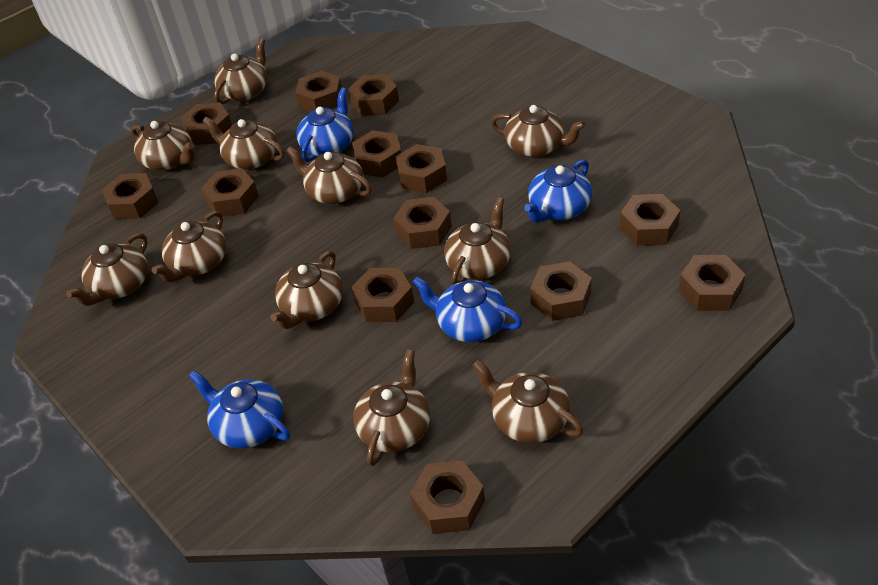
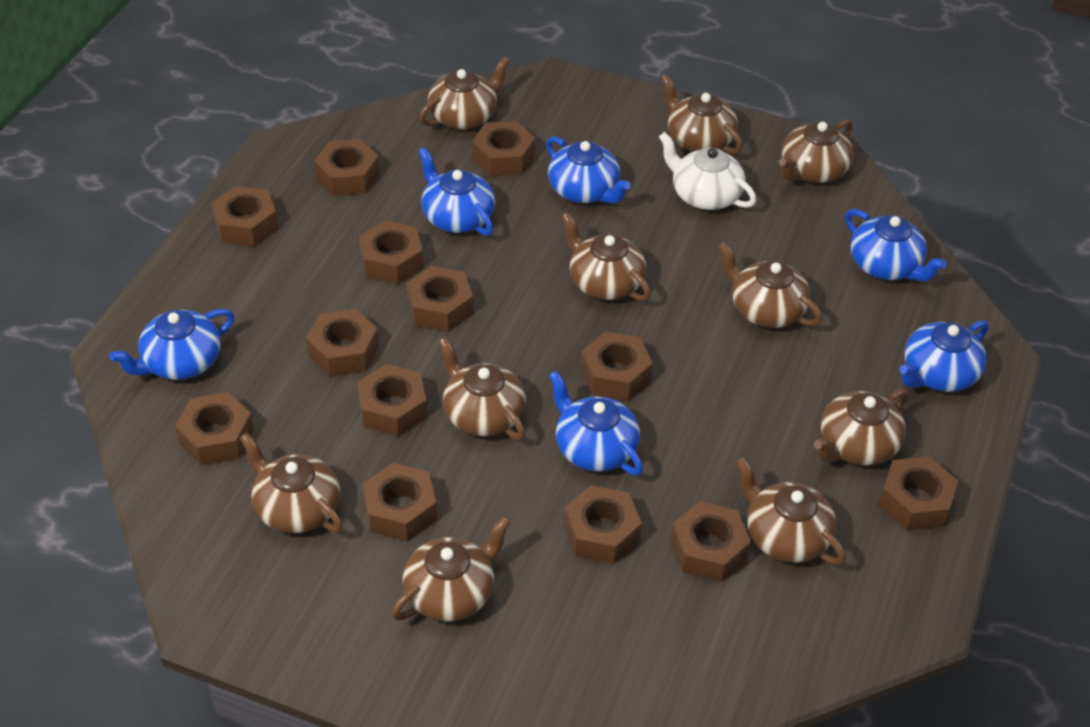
blue teapot: 4 -> 6
brown teapot: 11 -> 10
white teapot: 0 -> 1

